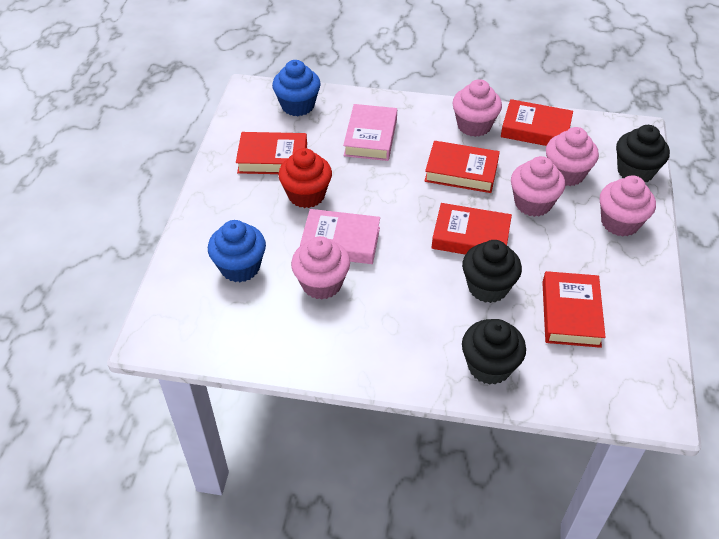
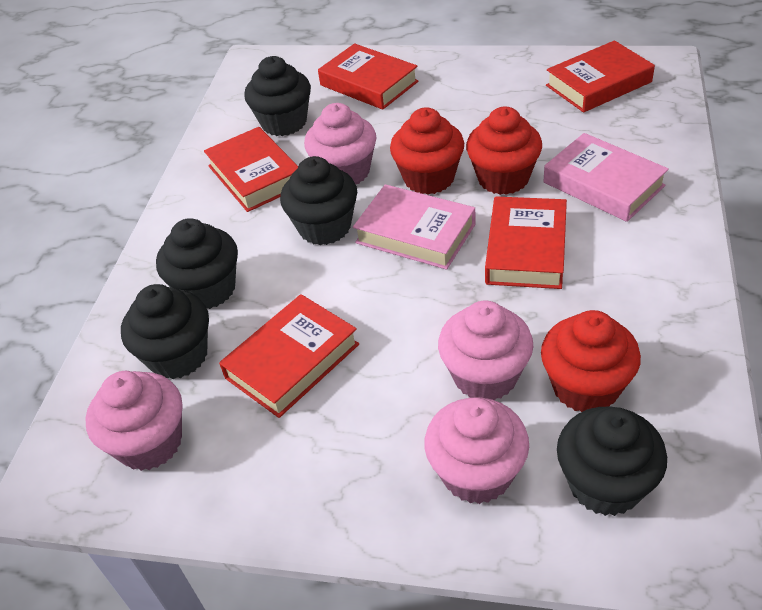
black cupcake: 3 -> 5
blue cupcake: 2 -> 0
pink cupcake: 5 -> 4
red cupcake: 1 -> 3

